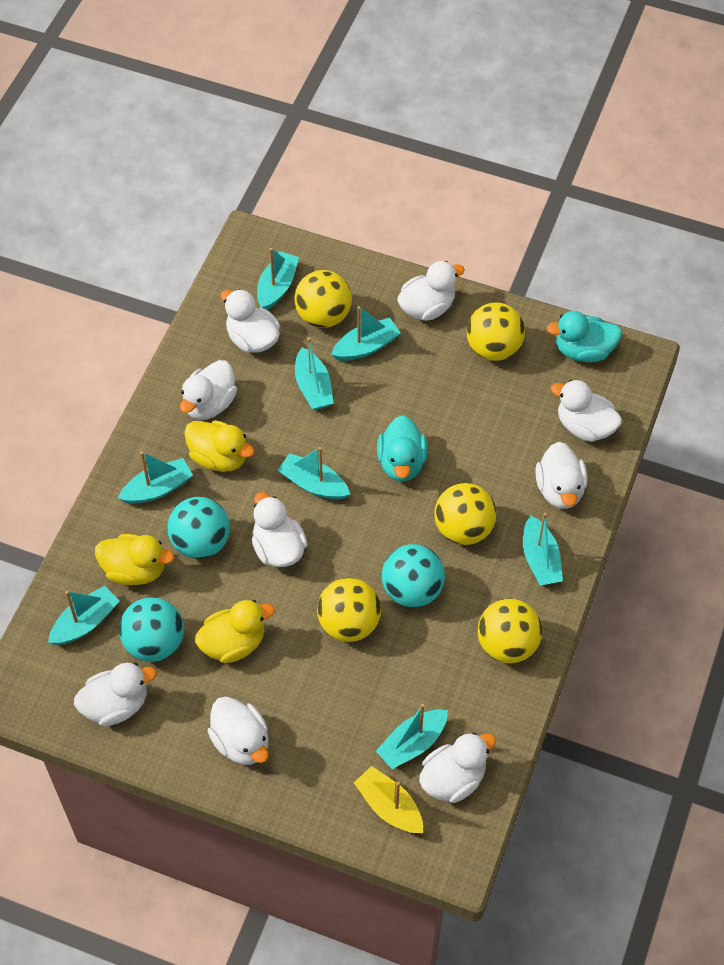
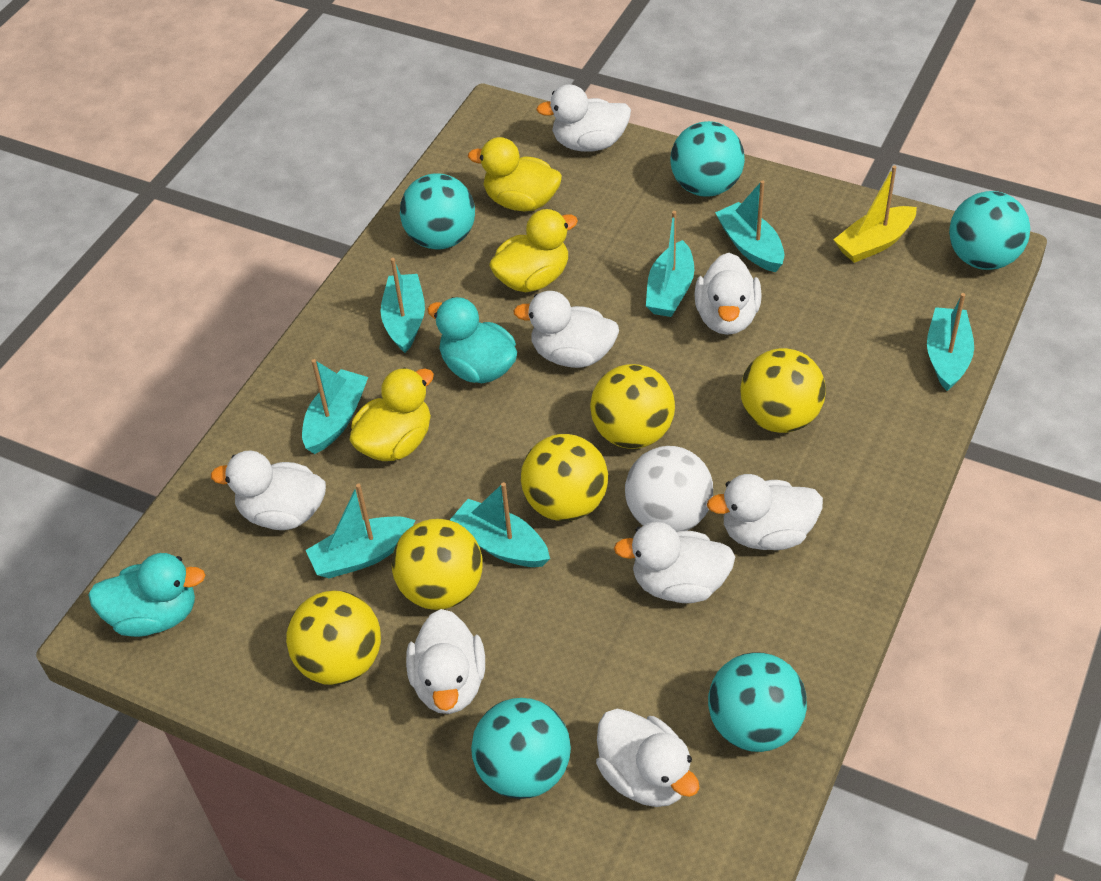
turquoise ball: 3 -> 5
turquoise boat: 8 -> 7
white ball: 0 -> 1
white duck: 9 -> 8

